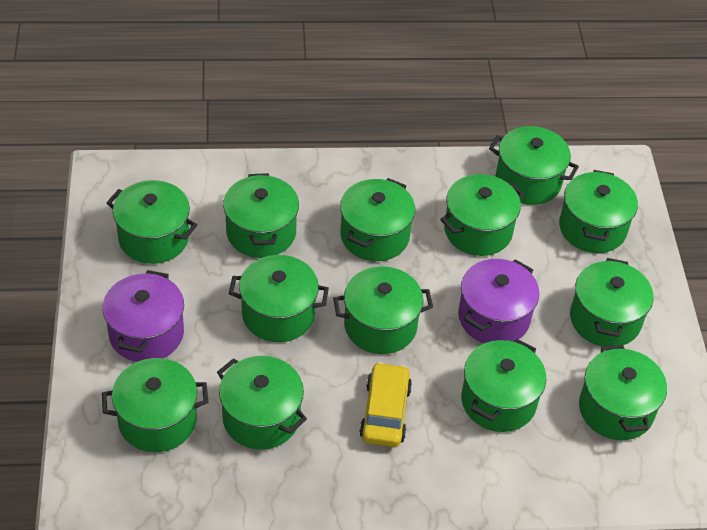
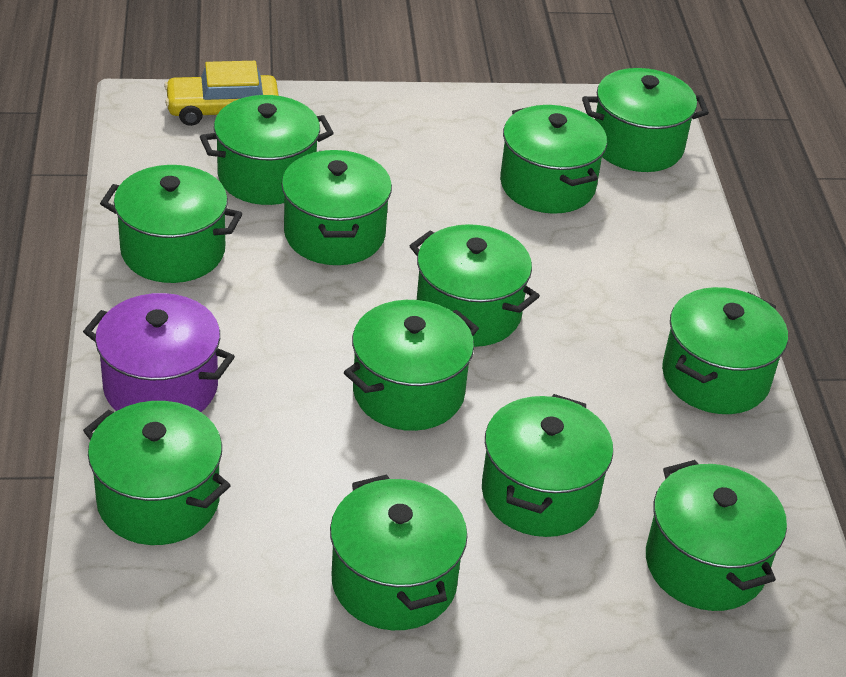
green pot: 13 -> 12
purple pot: 2 -> 1

